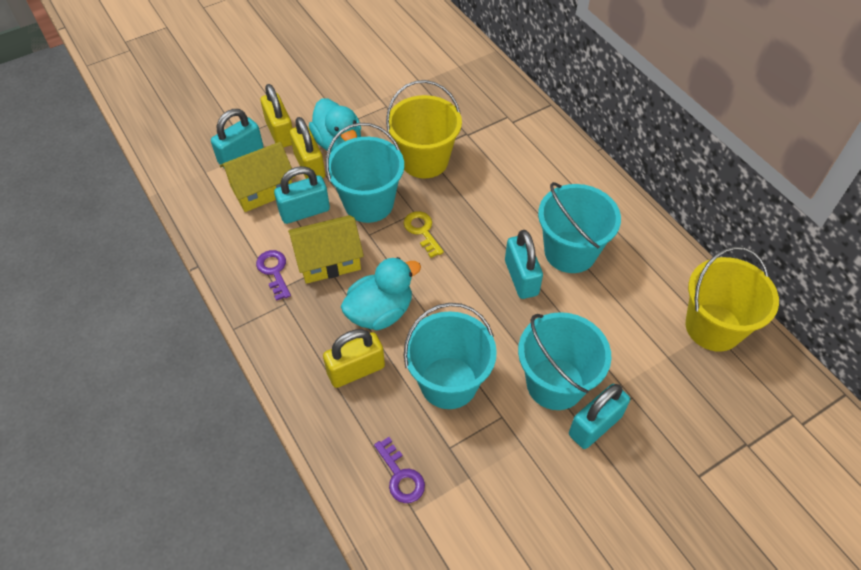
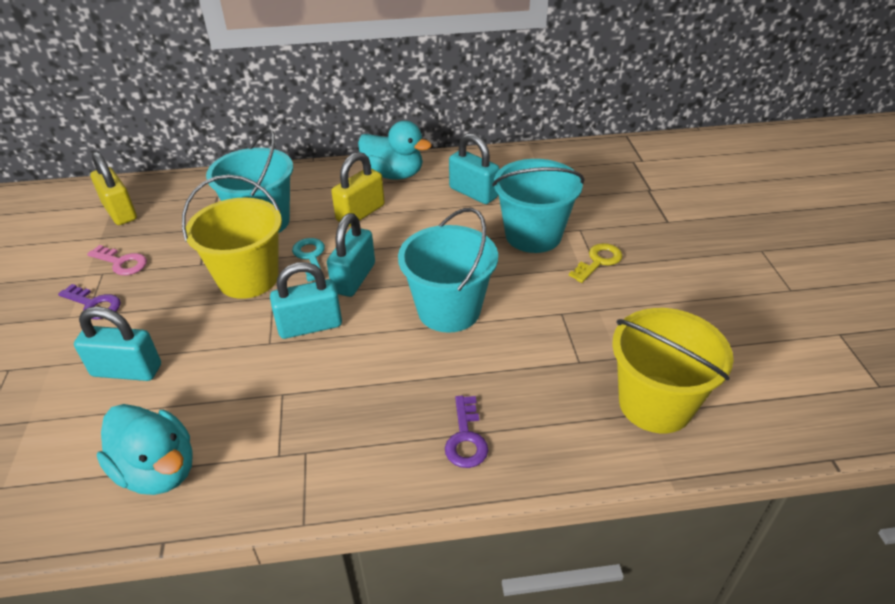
pink key: 0 -> 1
turquoise bucket: 4 -> 3
turquoise key: 0 -> 1
yellow house: 2 -> 0
yellow padlock: 3 -> 2

